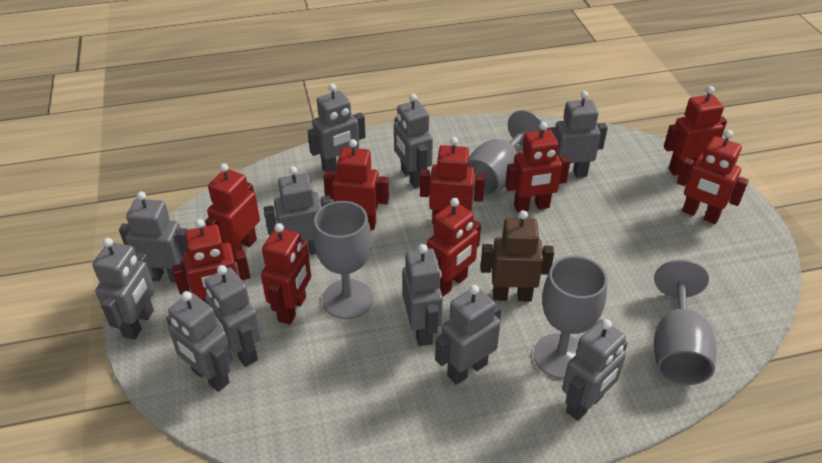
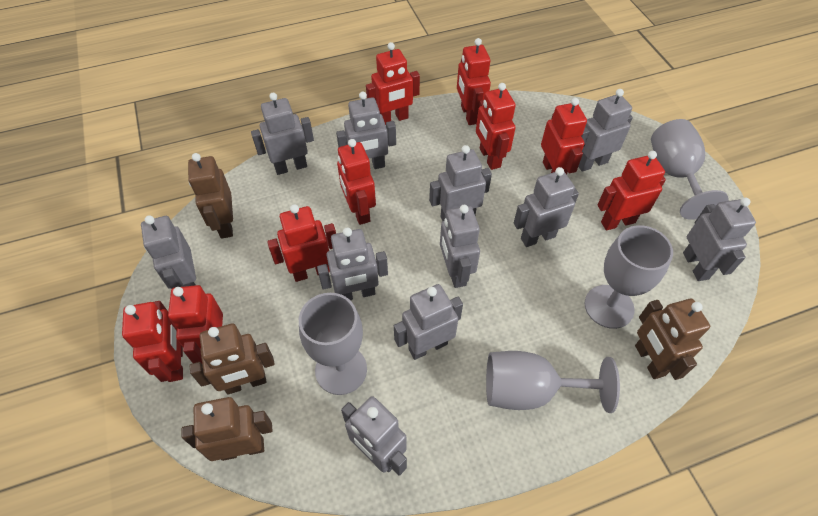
brown robot: 1 -> 4

